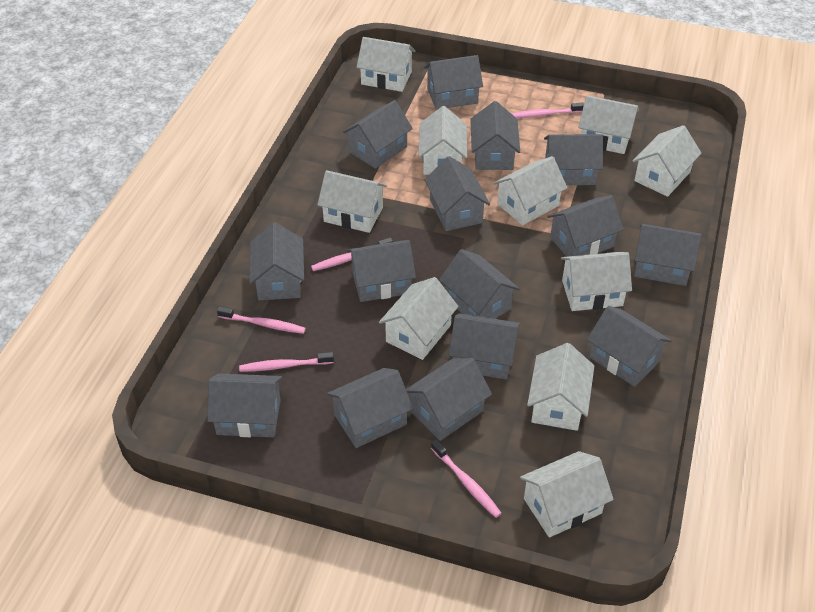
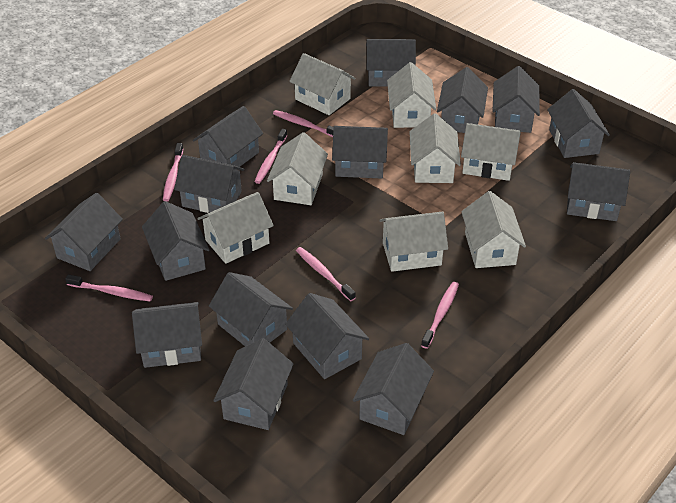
pink toothbrush: 5 -> 6
white house: 10 -> 8

